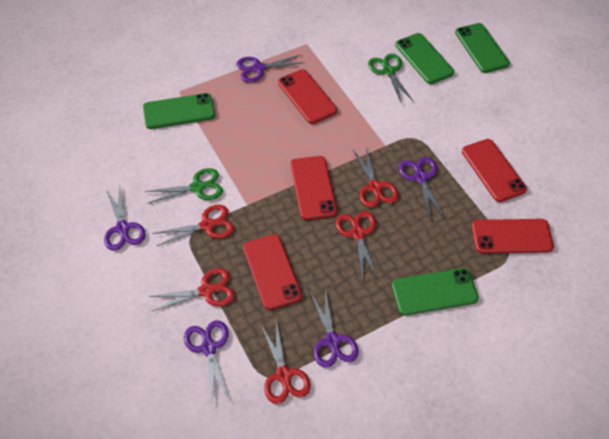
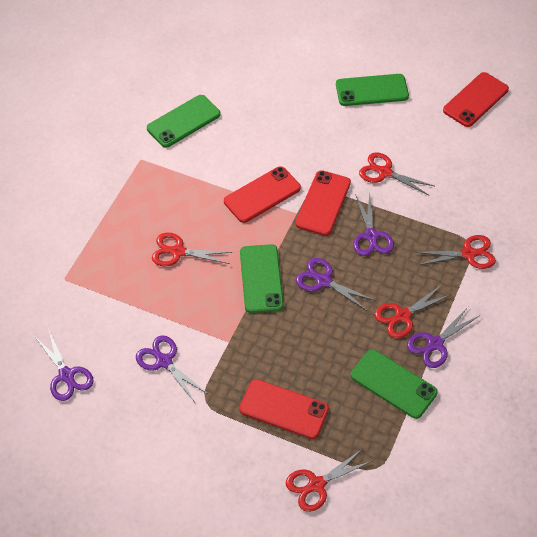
green scissors: 2 -> 0
red phone: 5 -> 4

